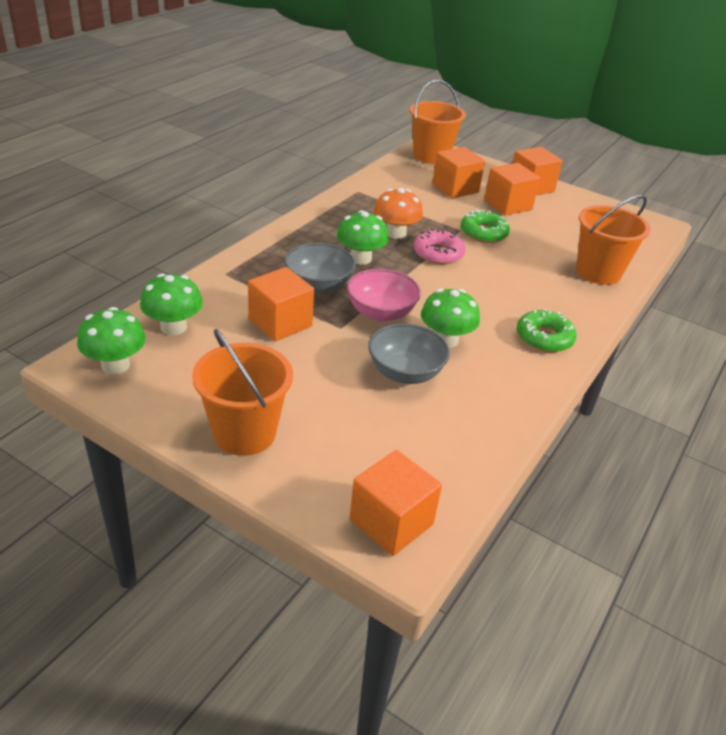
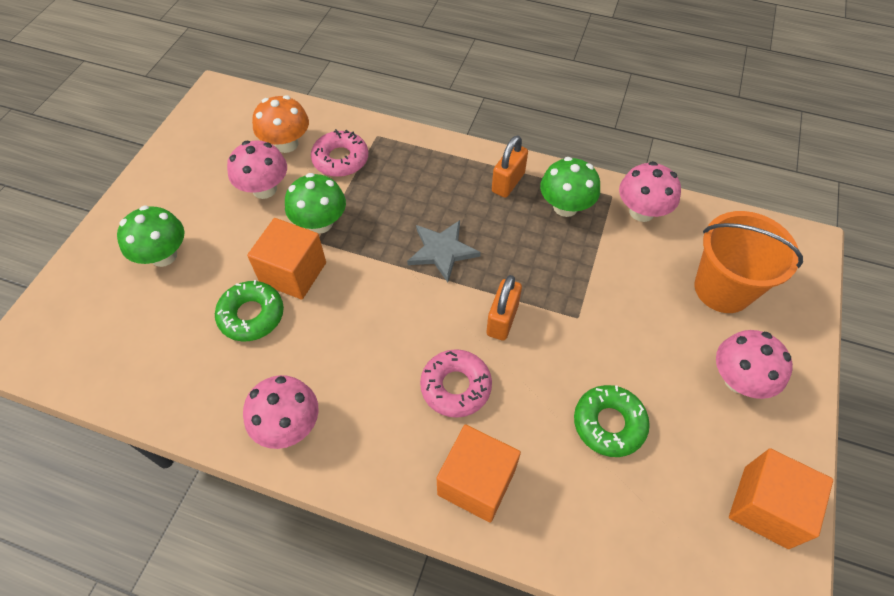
green mushroom: 4 -> 3
grey bowl: 2 -> 0
grey star: 0 -> 1
orange bucket: 3 -> 1
orange cube: 5 -> 3
orange padlock: 0 -> 2
pink bowl: 1 -> 0
pink donut: 1 -> 2
pink mushroom: 0 -> 4

